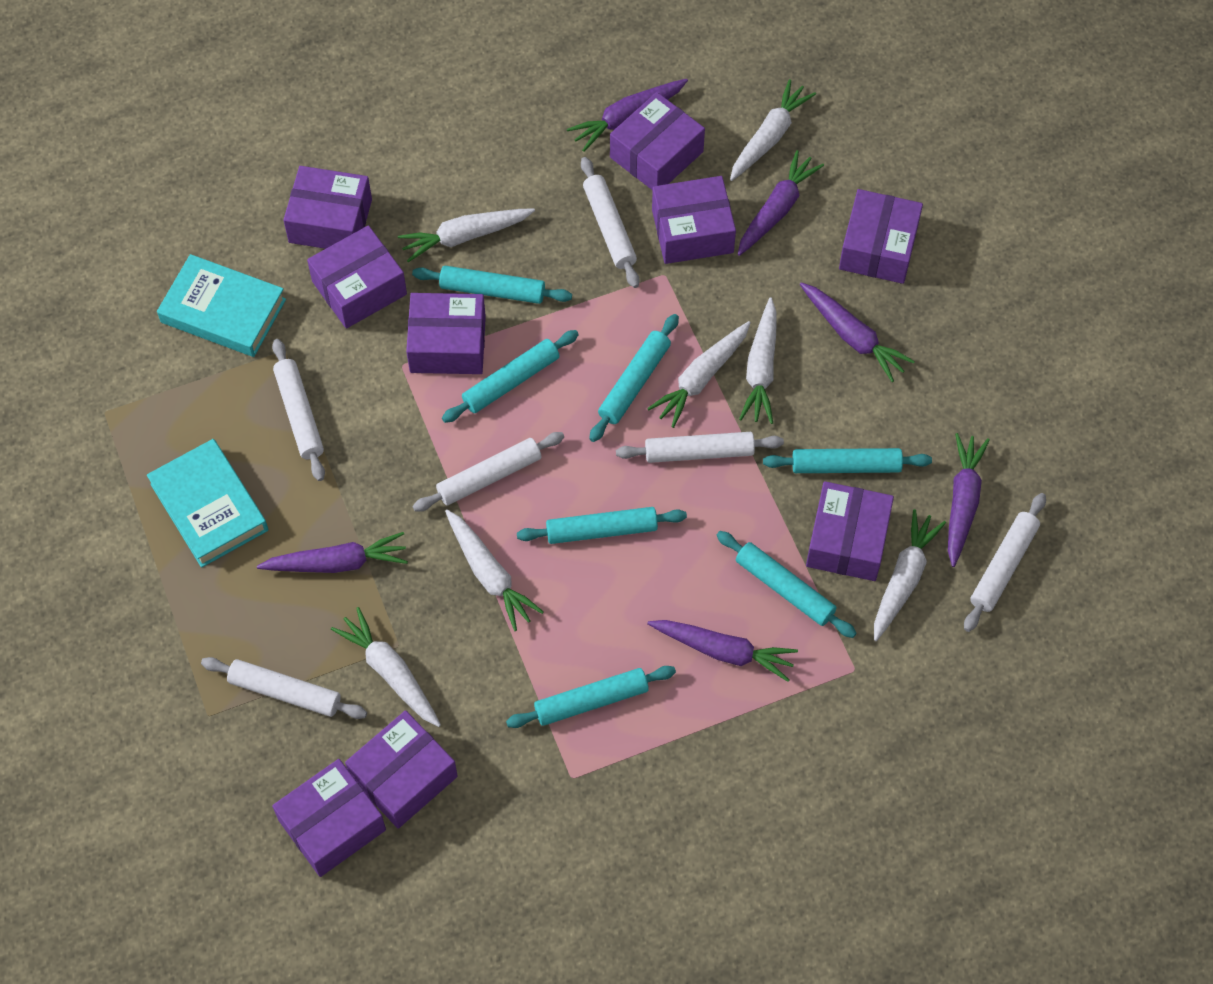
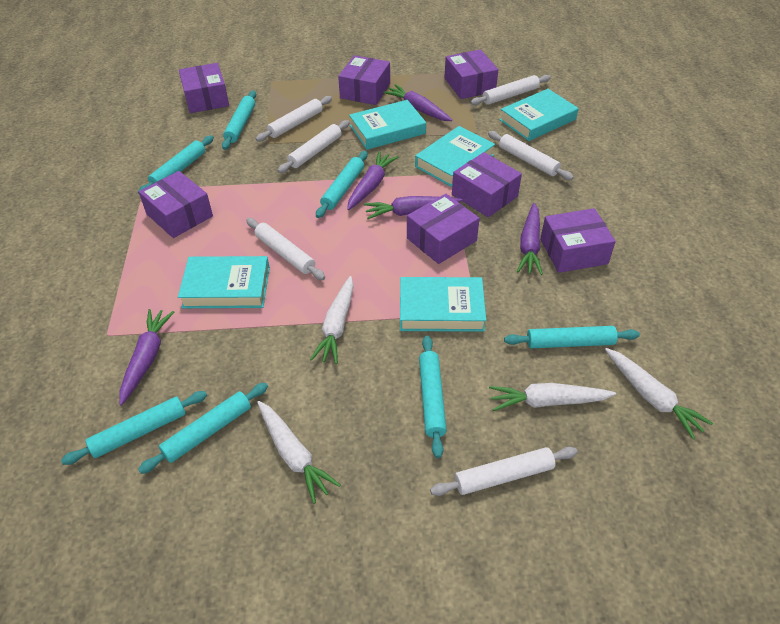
purple box: 9 -> 7
purple carrot: 6 -> 5
turquoise book: 2 -> 5
white carrot: 7 -> 4

